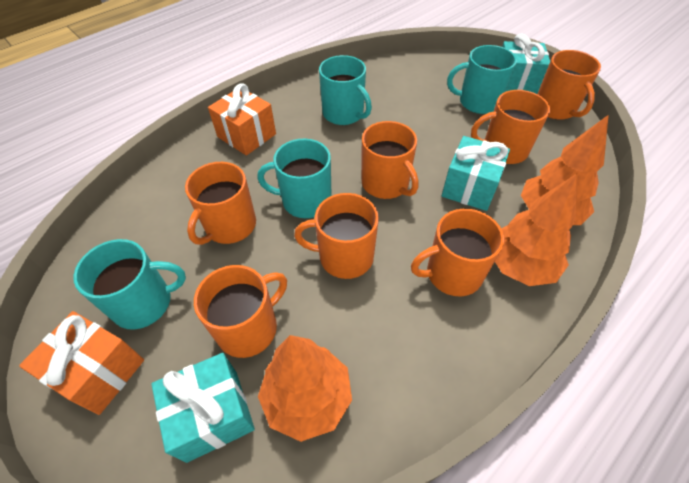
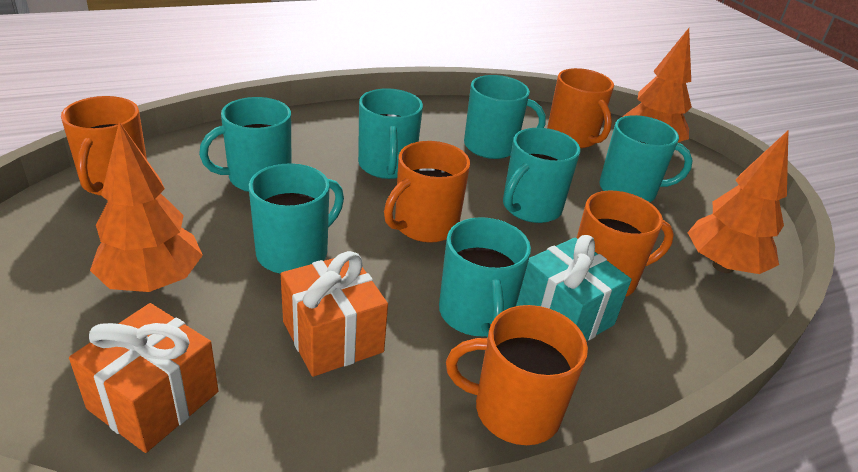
orange mug: 7 -> 5
turquoise gift: 3 -> 1
turquoise mug: 4 -> 7

